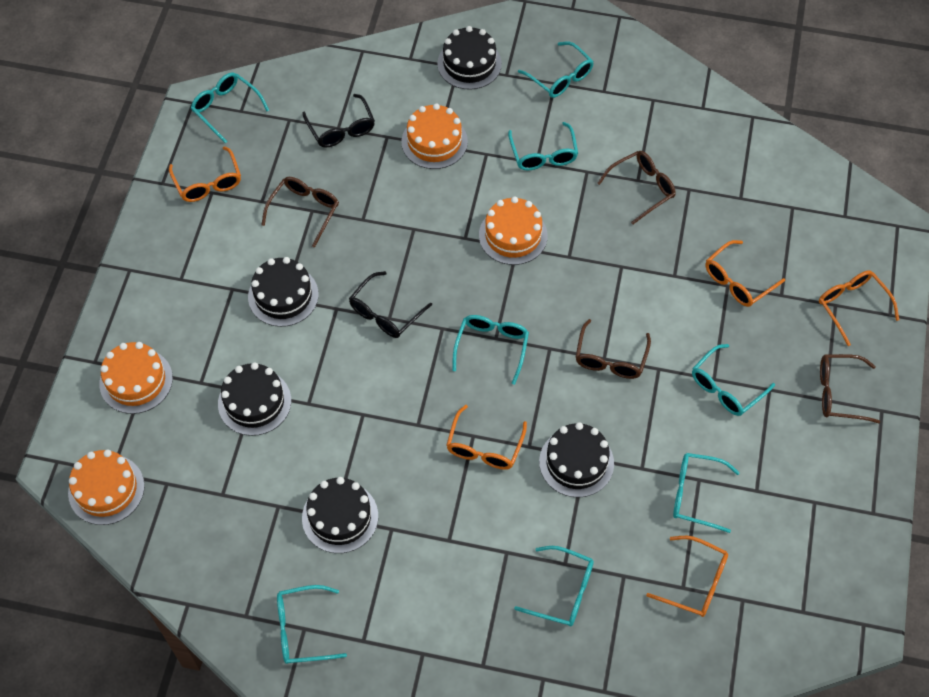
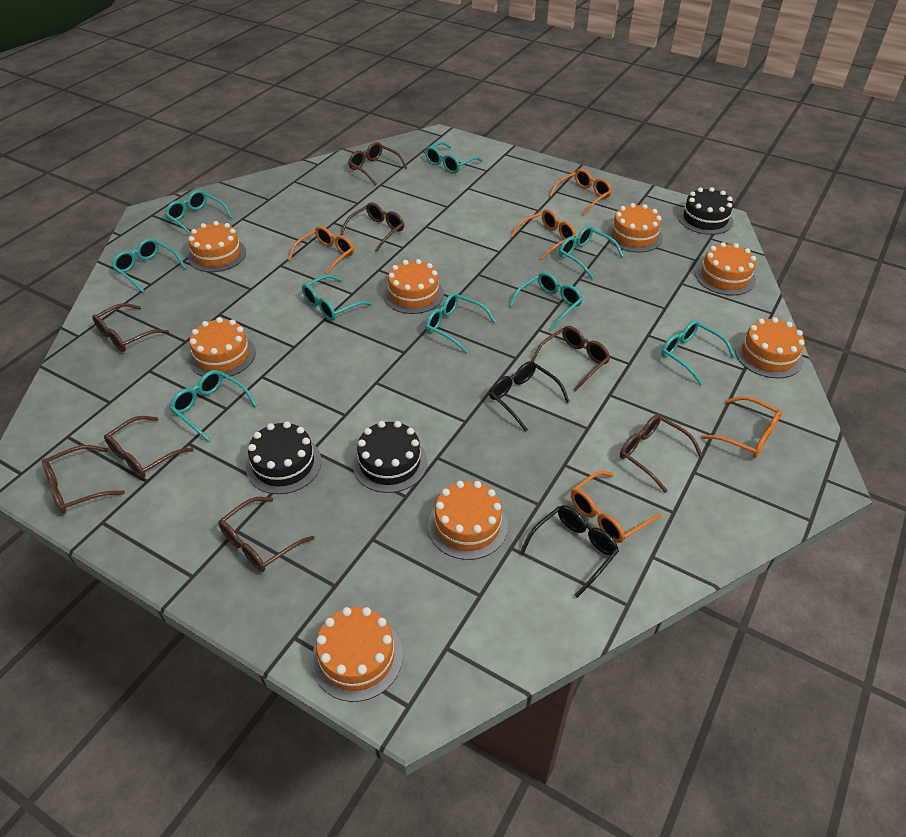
black cake: 5 -> 3
brown glasses: 4 -> 8
orange cake: 4 -> 8
turquoise glasses: 8 -> 9

